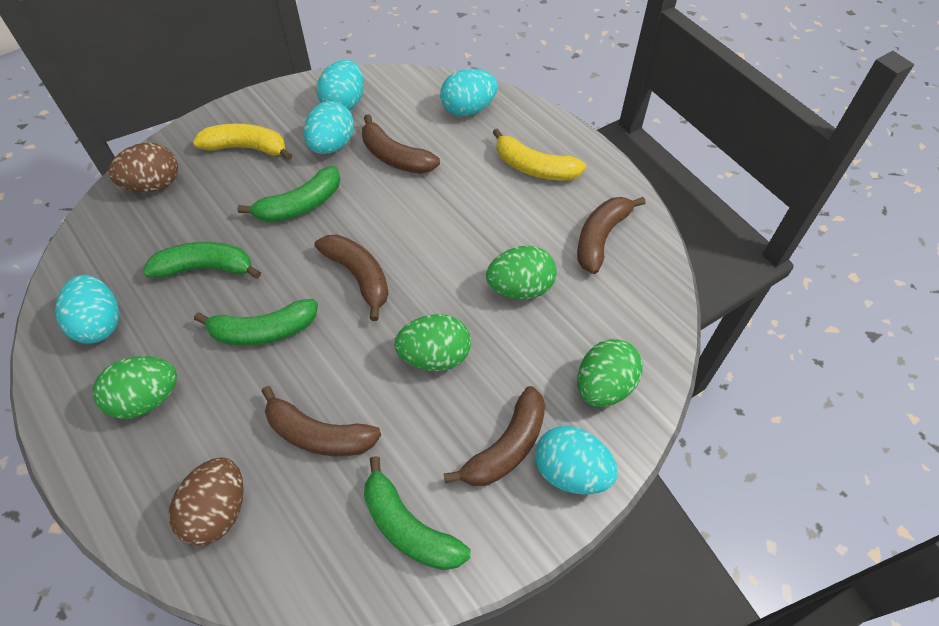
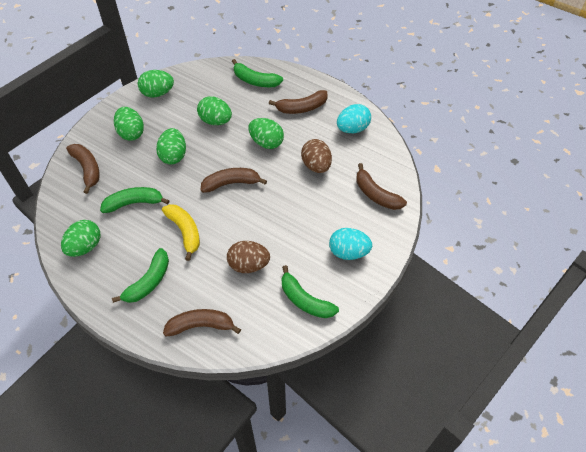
green egg: 4 -> 6
turquoise egg: 5 -> 2
yellow banana: 2 -> 1

